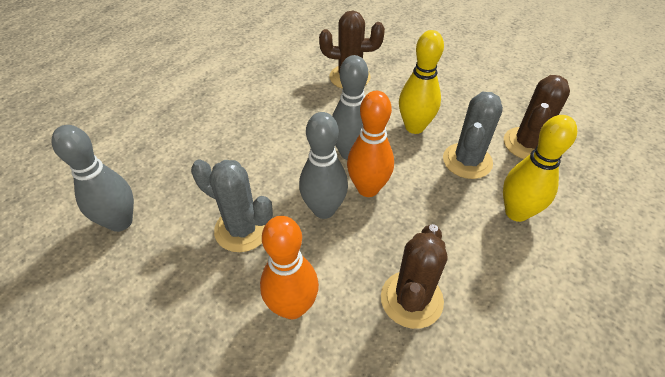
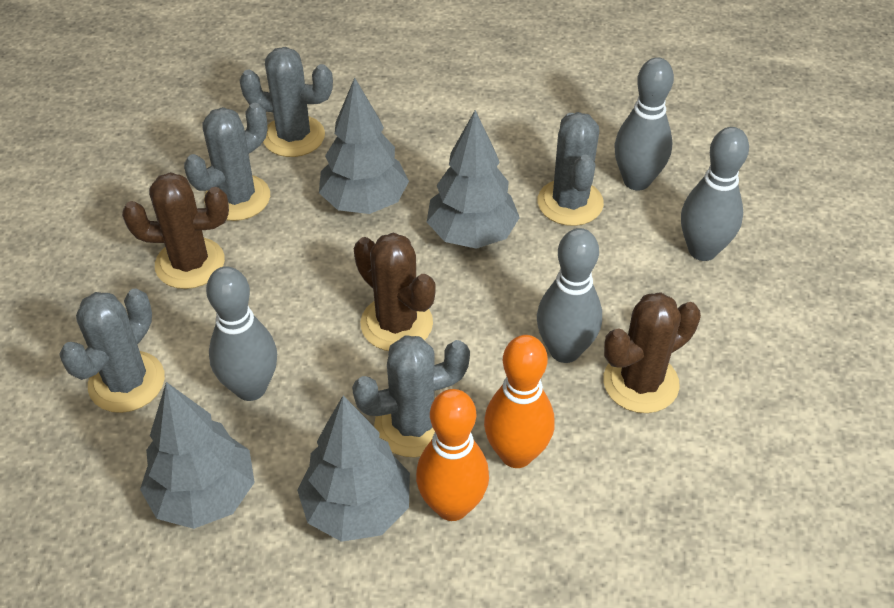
grey bowling pin: 3 -> 4
grey cactus: 2 -> 5
grey tree: 0 -> 4
yellow bowling pin: 2 -> 0

